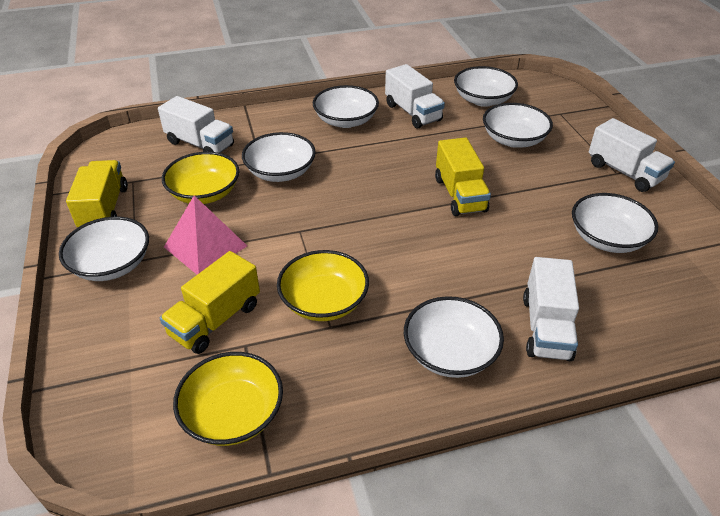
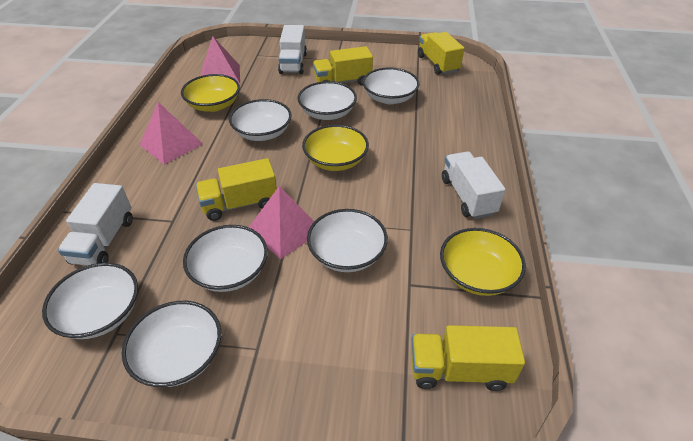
pink pyramid: 1 -> 3
white truck: 4 -> 3
yellow truck: 3 -> 4

